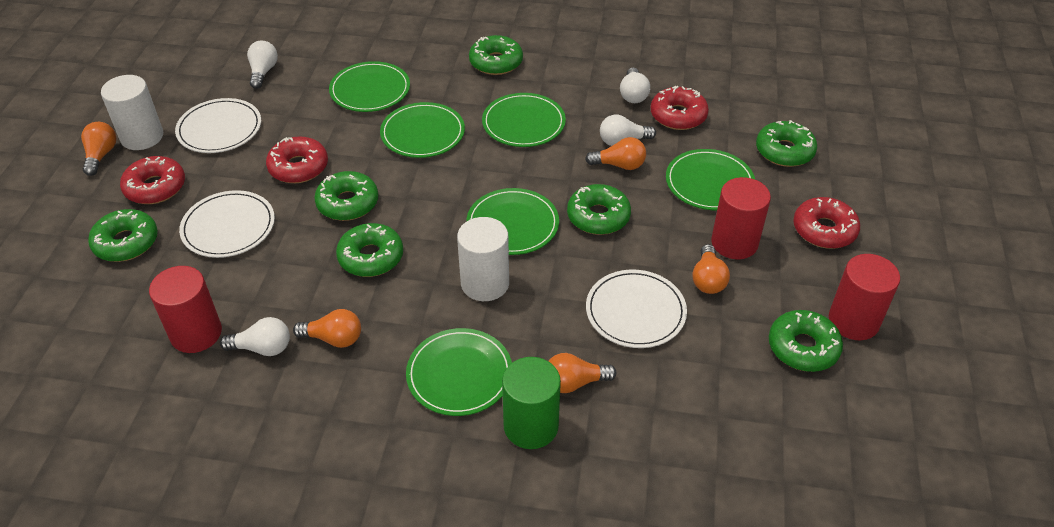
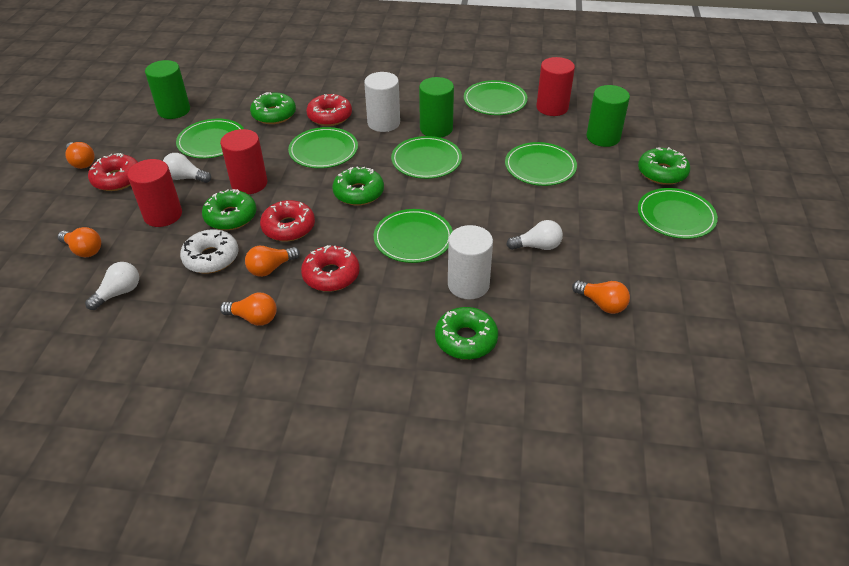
green cylinder: 1 -> 3
green donut: 7 -> 5
green plate: 6 -> 7
white donut: 0 -> 1
white light bulb: 4 -> 3
white plate: 3 -> 0

